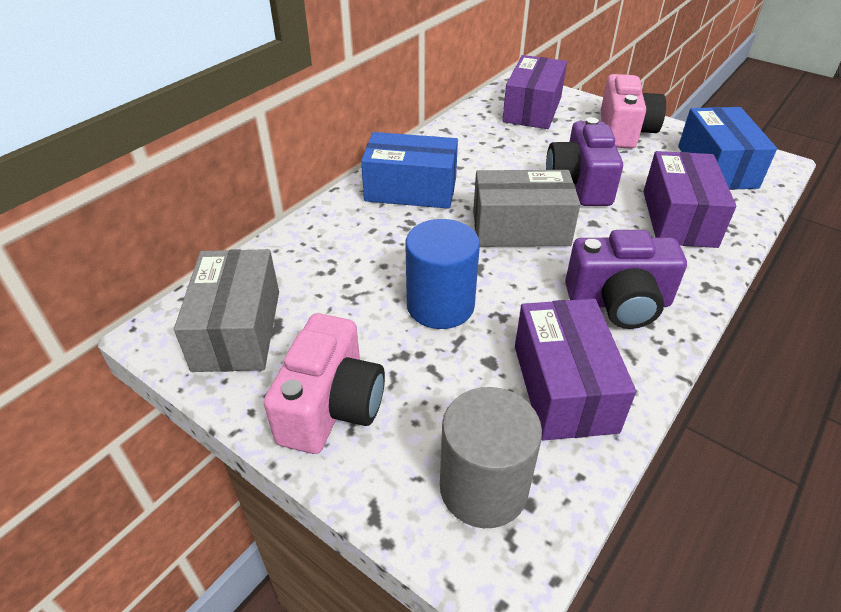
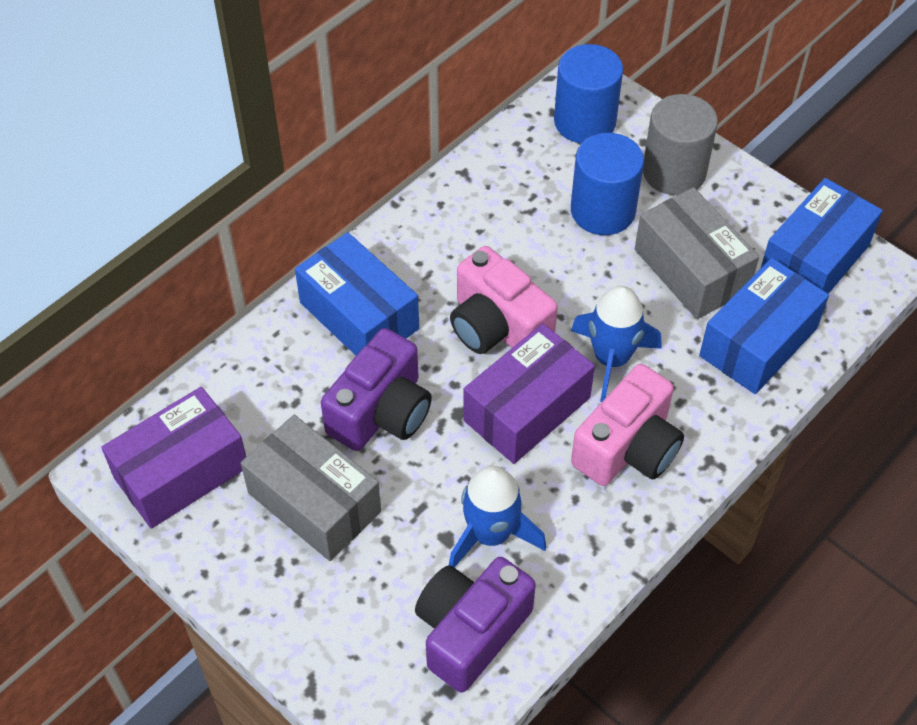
blue box: 2 -> 3
blue cylinder: 1 -> 2
blue rocket: 0 -> 2
purple box: 3 -> 2

